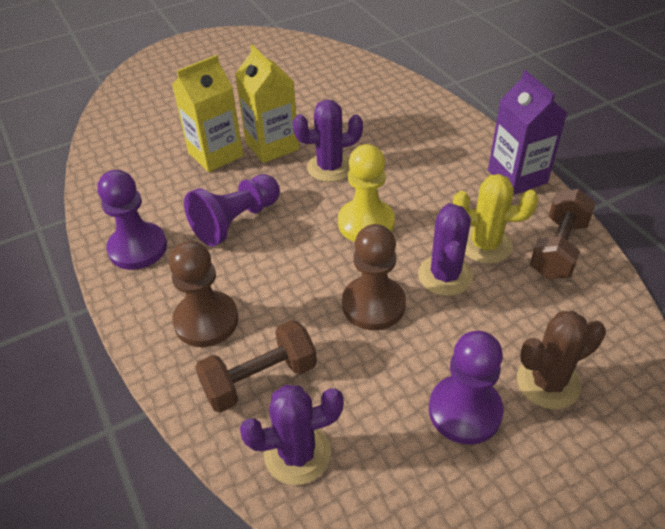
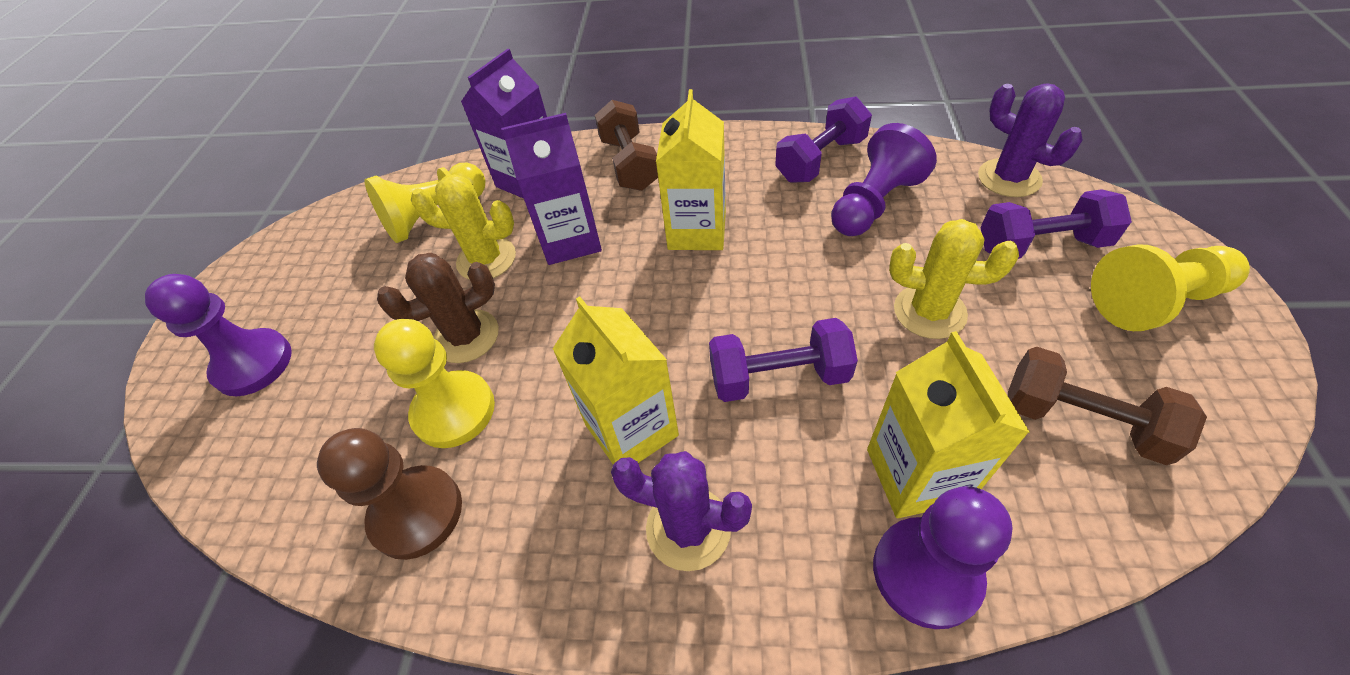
brown pawn: 2 -> 1
purple cactus: 3 -> 2
purple carton: 1 -> 2
purple dumbbell: 0 -> 3
yellow cactus: 1 -> 2
yellow carton: 2 -> 3
yellow pawn: 1 -> 3

